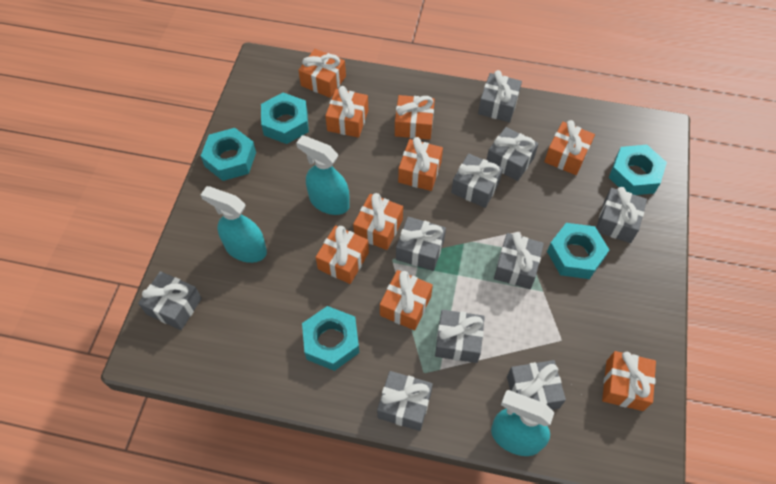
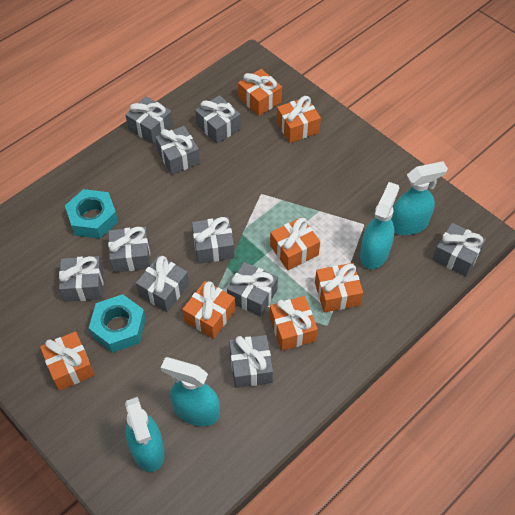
orange gift: 9 -> 7
turquoise nut: 5 -> 2
turquoise spray bottle: 3 -> 4

